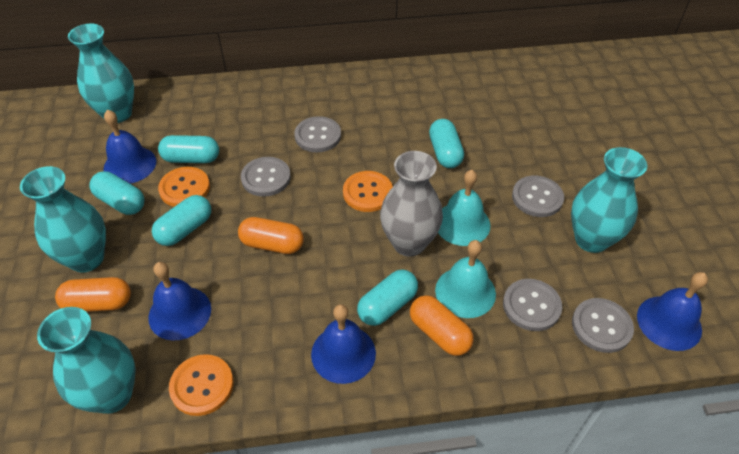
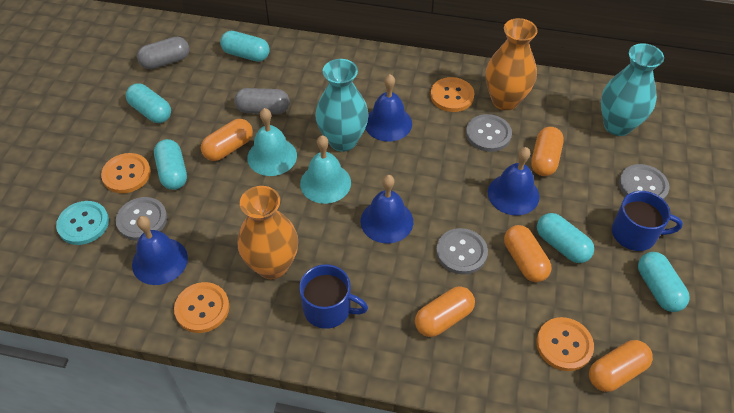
blue mug: 0 -> 2
grey button: 5 -> 4
grey capsule: 0 -> 2
grey vase: 1 -> 0
orange button: 3 -> 4
orange capsule: 3 -> 5
orange vase: 0 -> 2
turquoise button: 0 -> 1
turquoise vase: 4 -> 2

